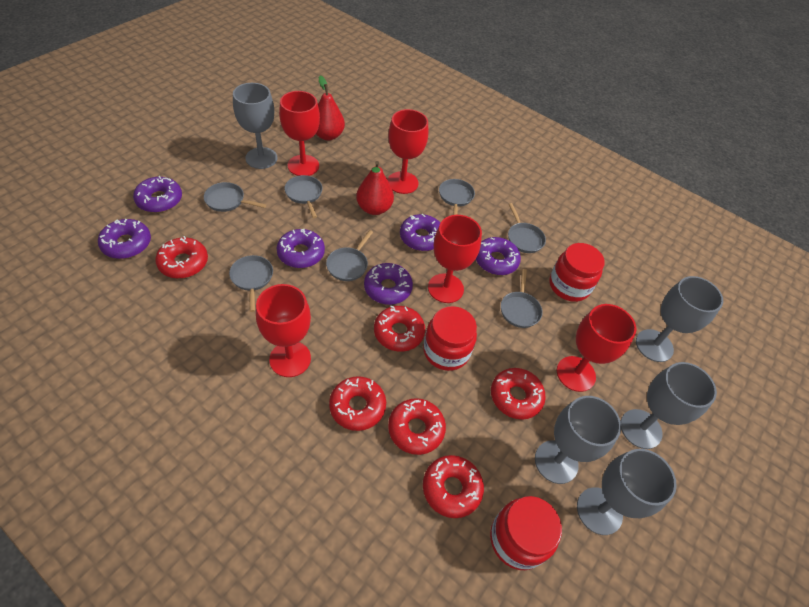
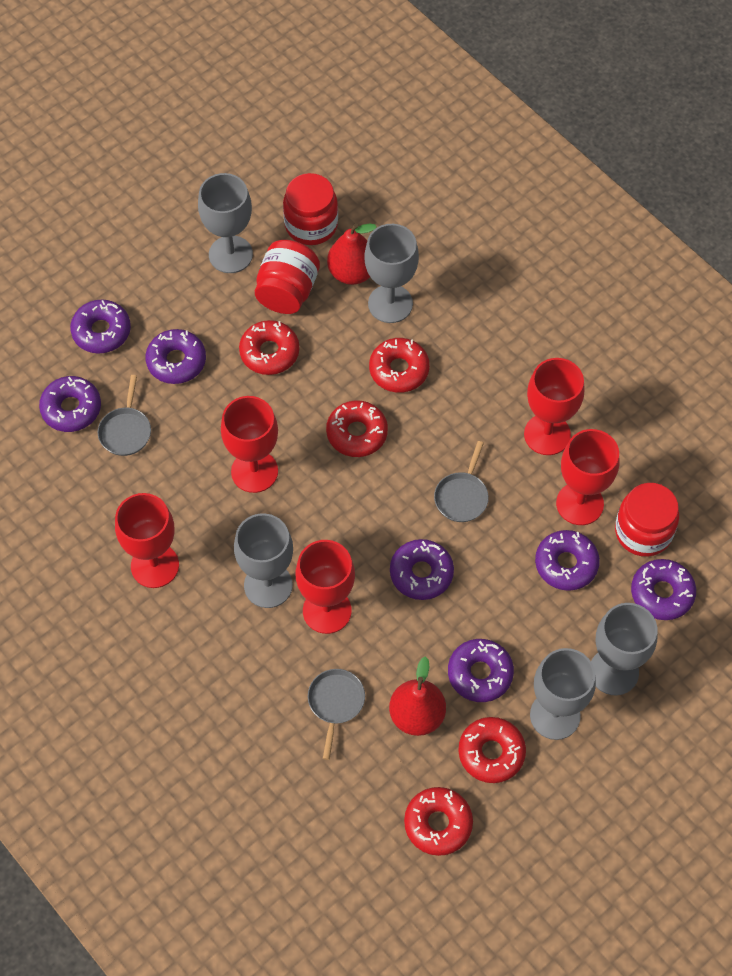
grey pan: 7 -> 3
purple donut: 6 -> 7
red donut: 6 -> 5

